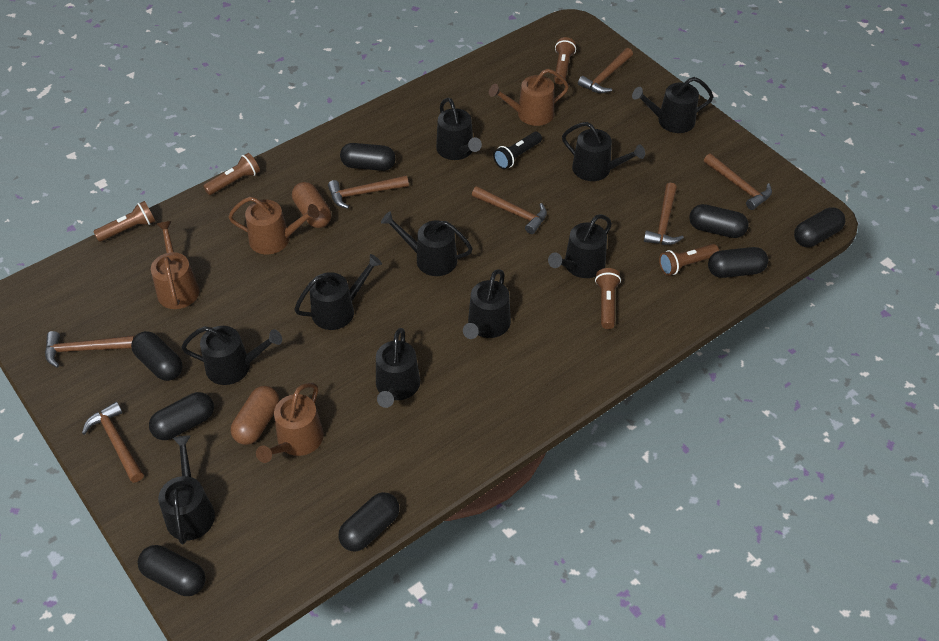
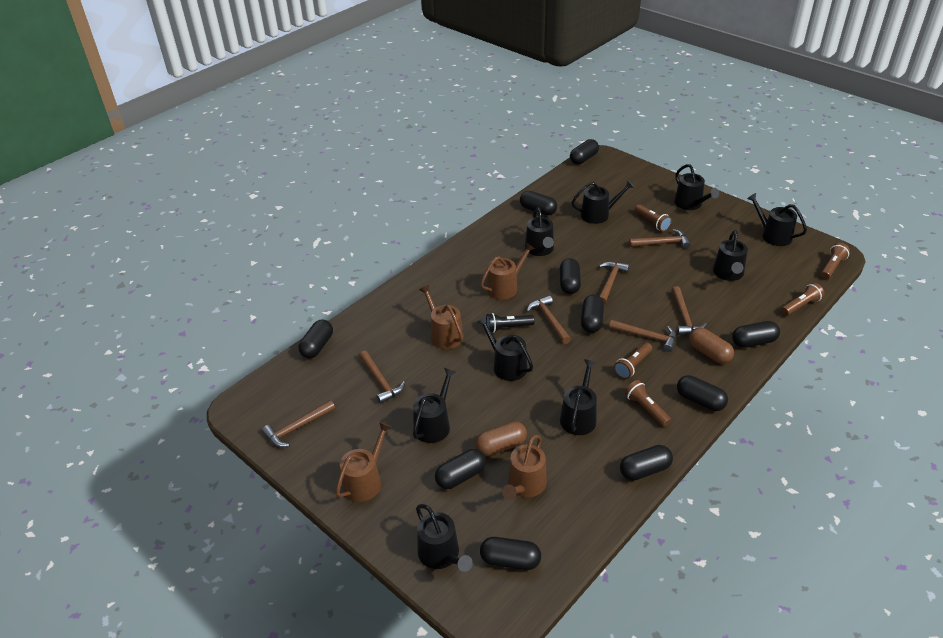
black capsule: 8 -> 10
black watering can: 10 -> 9

